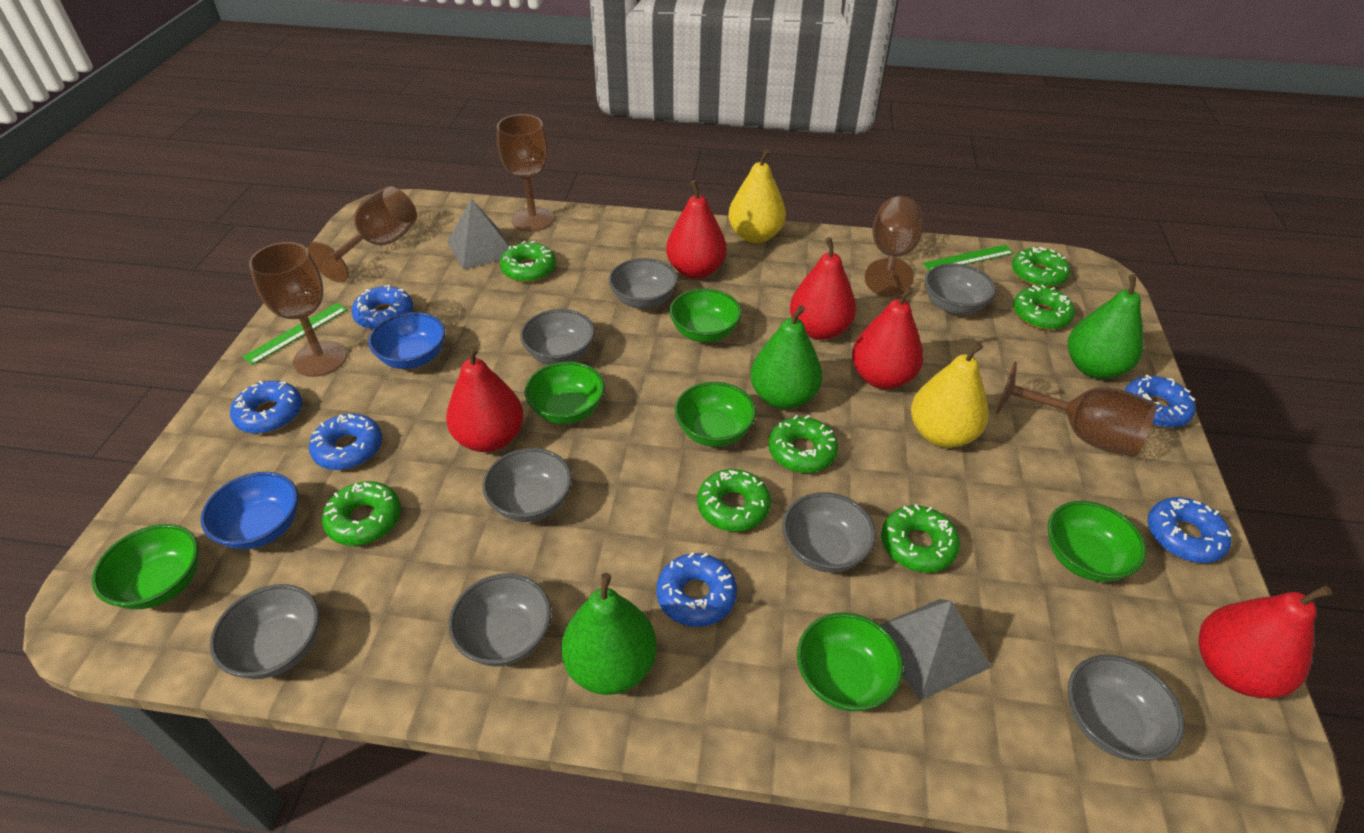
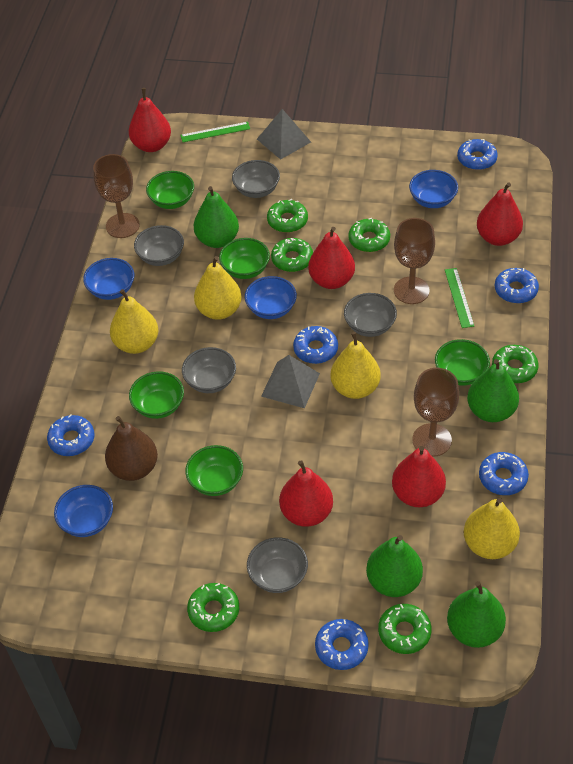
blue bowl: 2 -> 4
brown goblet: 5 -> 3
brown pear: 0 -> 1
green bowl: 6 -> 5
green donut: 7 -> 6
green pear: 3 -> 4
grey bowl: 8 -> 5
yellow pear: 2 -> 4

